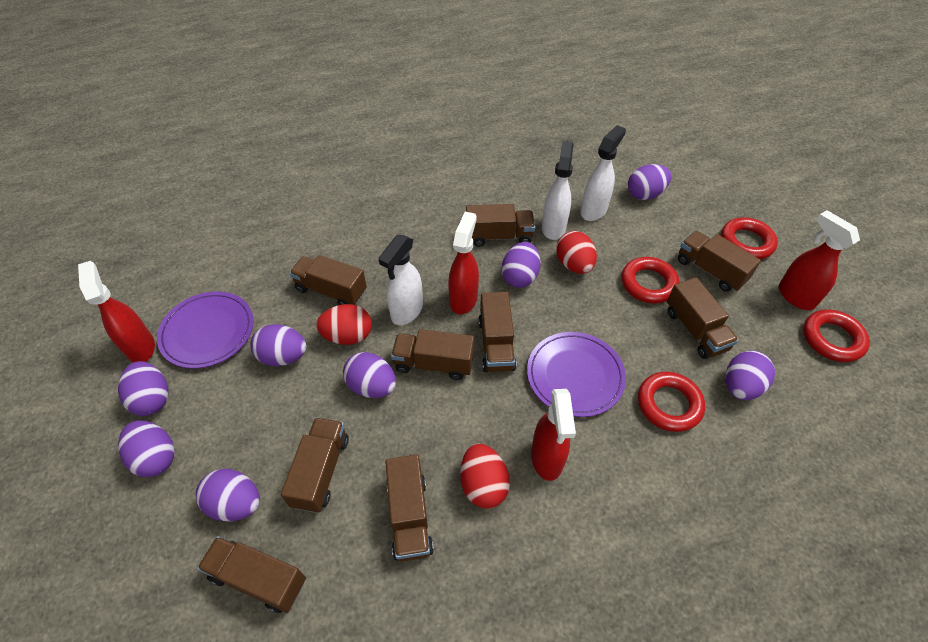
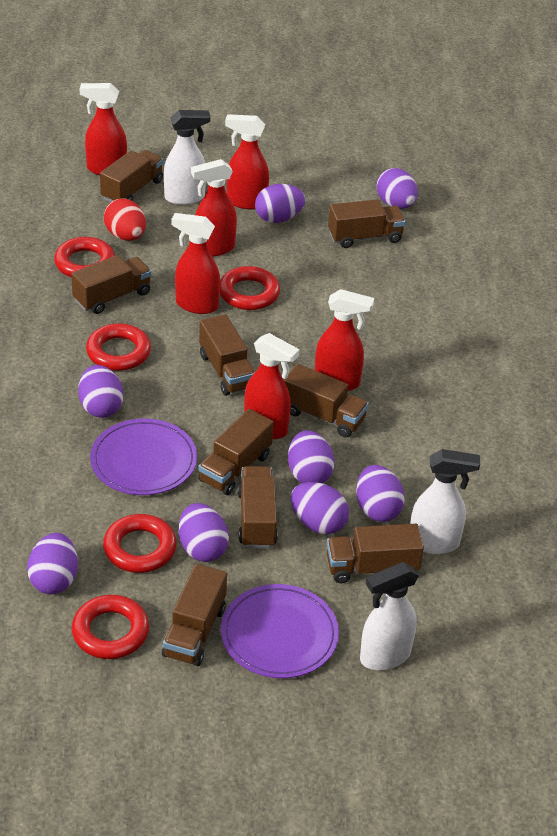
red egg: 3 -> 1
red ring: 4 -> 5
red spray bottle: 4 -> 6

